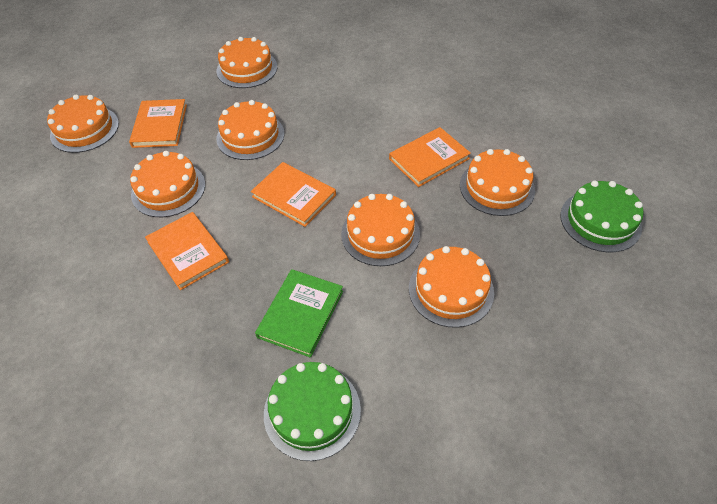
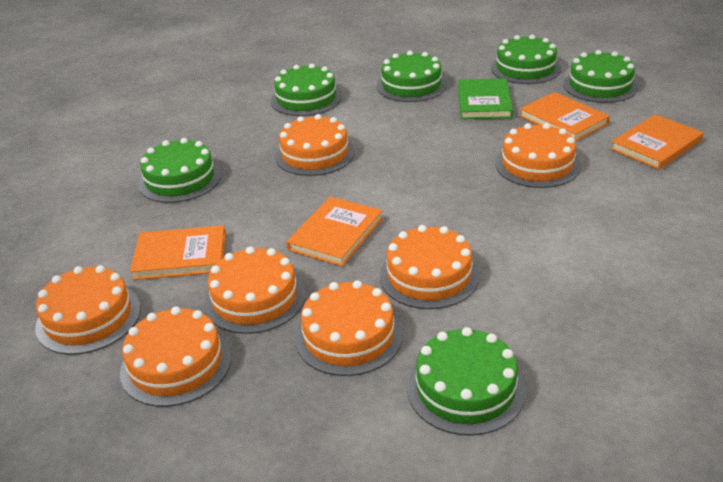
green cake: 2 -> 6

